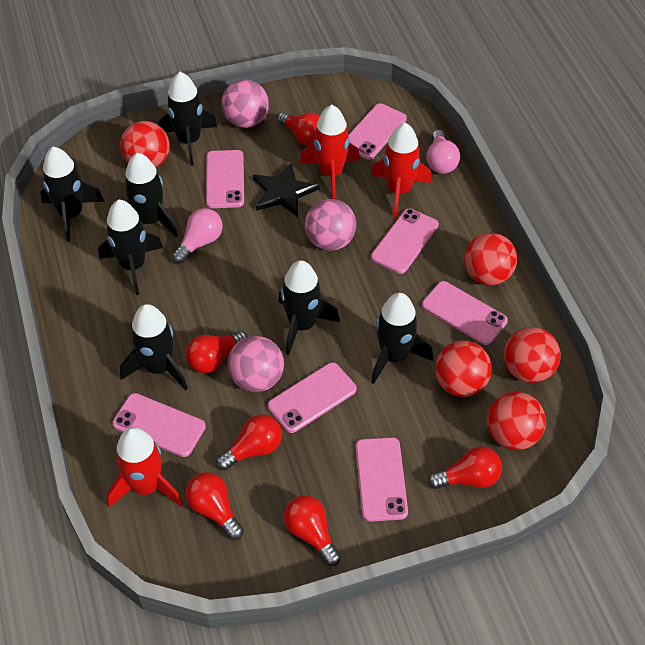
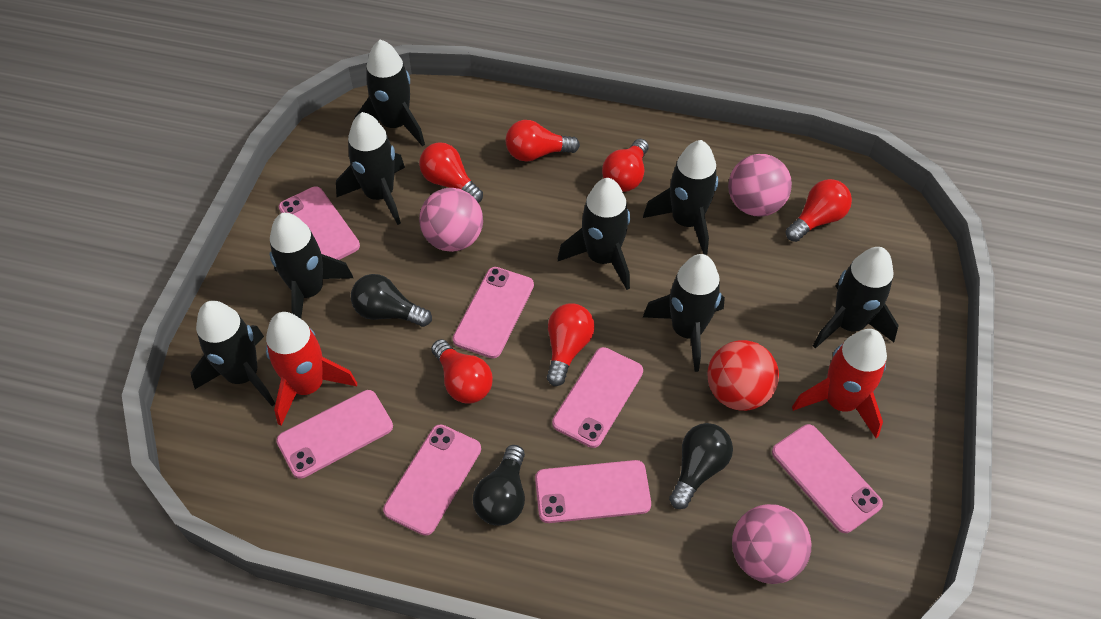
black light bulb: 0 -> 3
black rocket: 7 -> 8
black star: 1 -> 0
pink light bulb: 2 -> 0
red ball: 5 -> 1
red rocket: 3 -> 2

